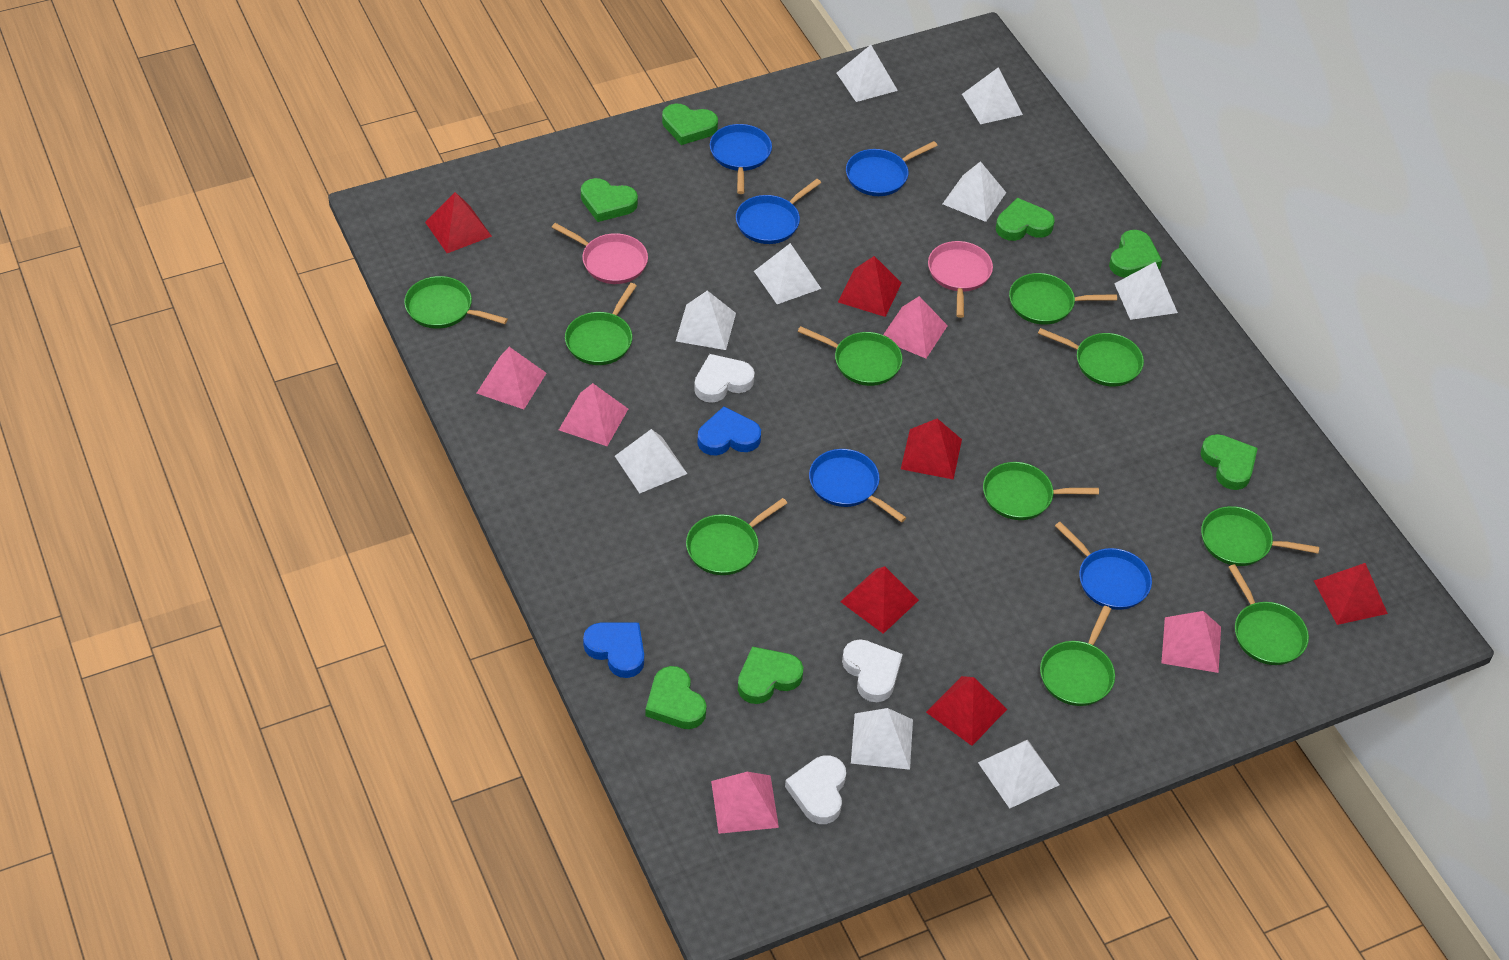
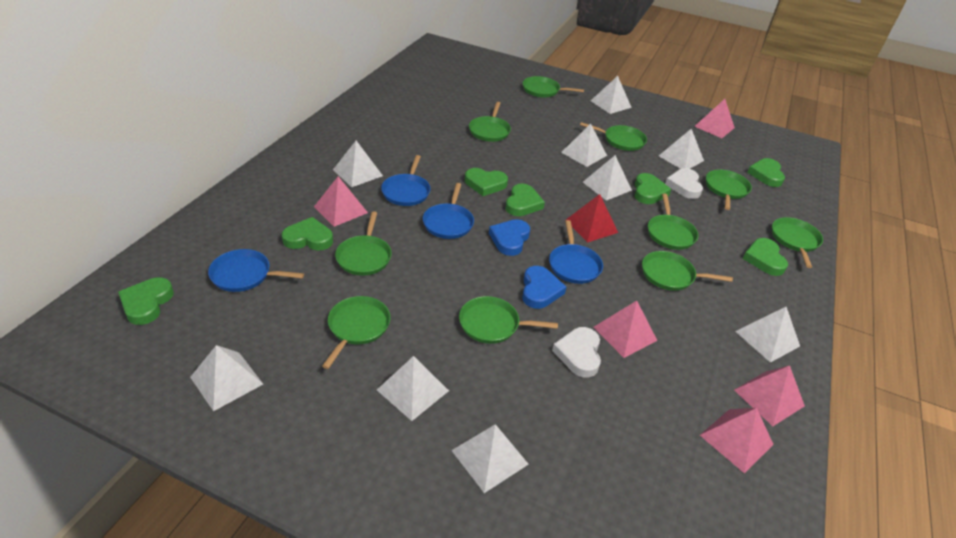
blue pan: 5 -> 4
pink pan: 2 -> 0
red pyramid: 6 -> 1
white heart: 3 -> 2

